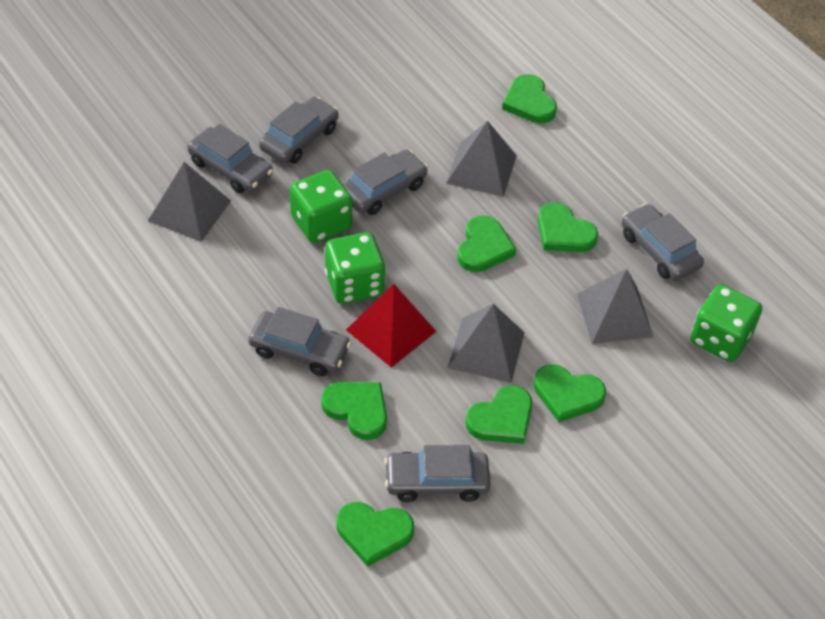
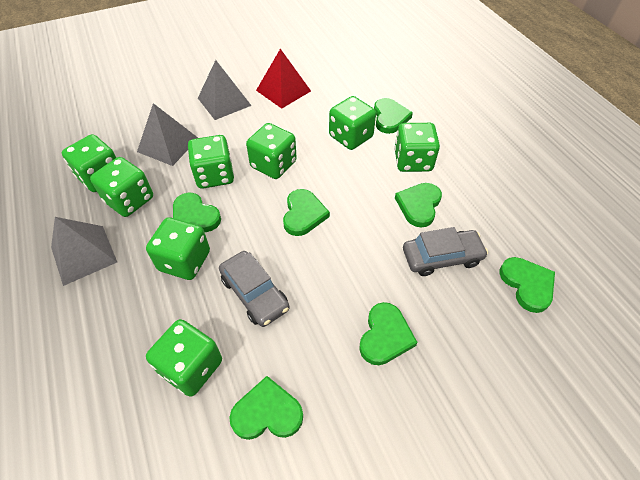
green dice: 3 -> 8
grey car: 6 -> 2
grey pyramid: 4 -> 3

